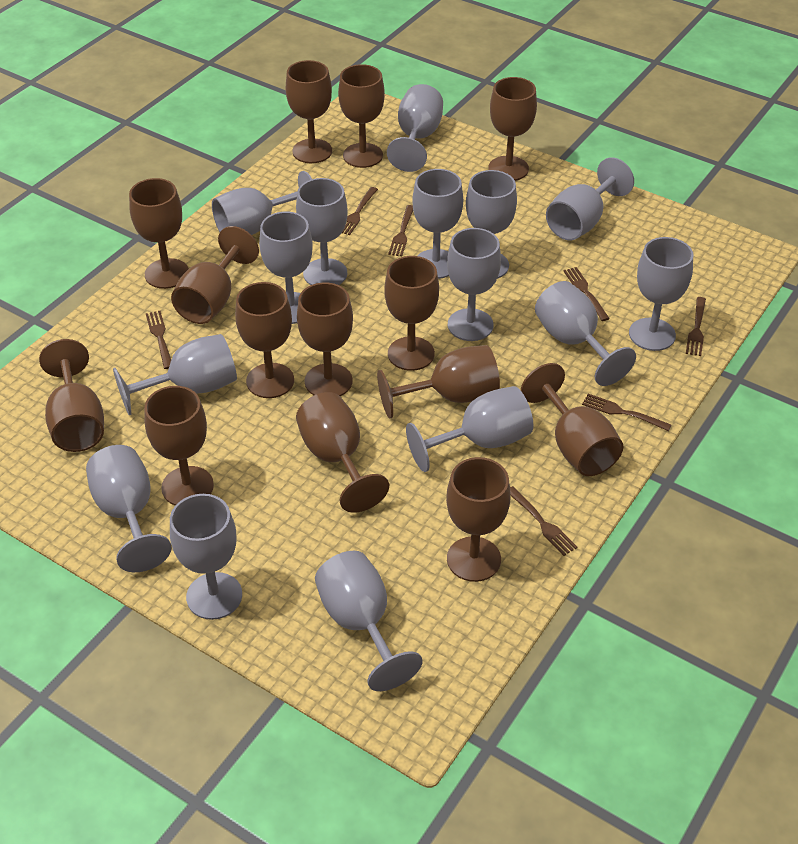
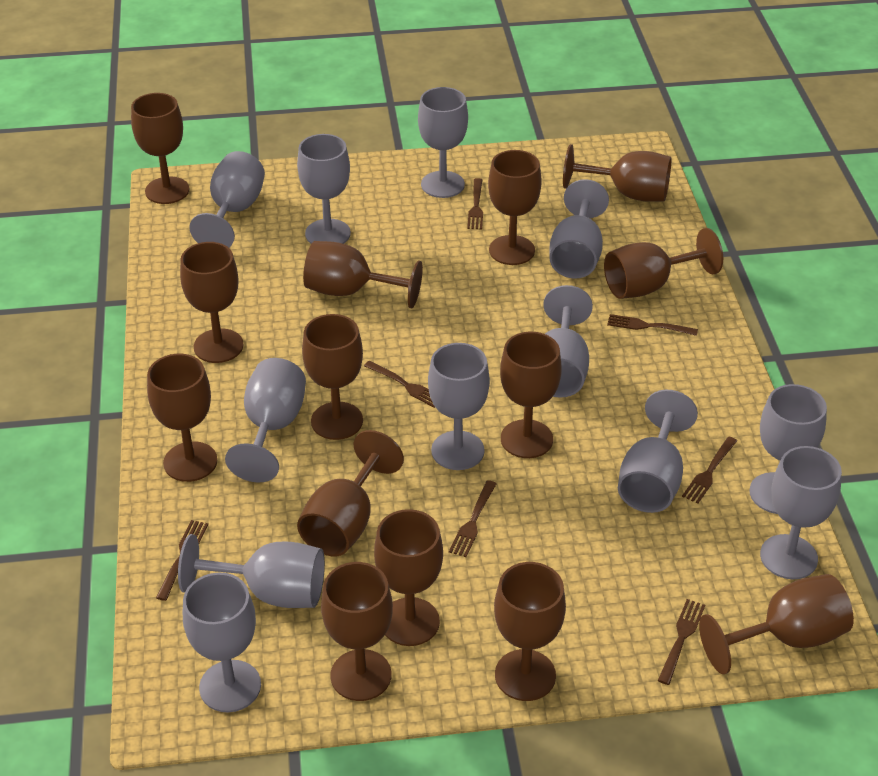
grey goblet: 15 -> 12

